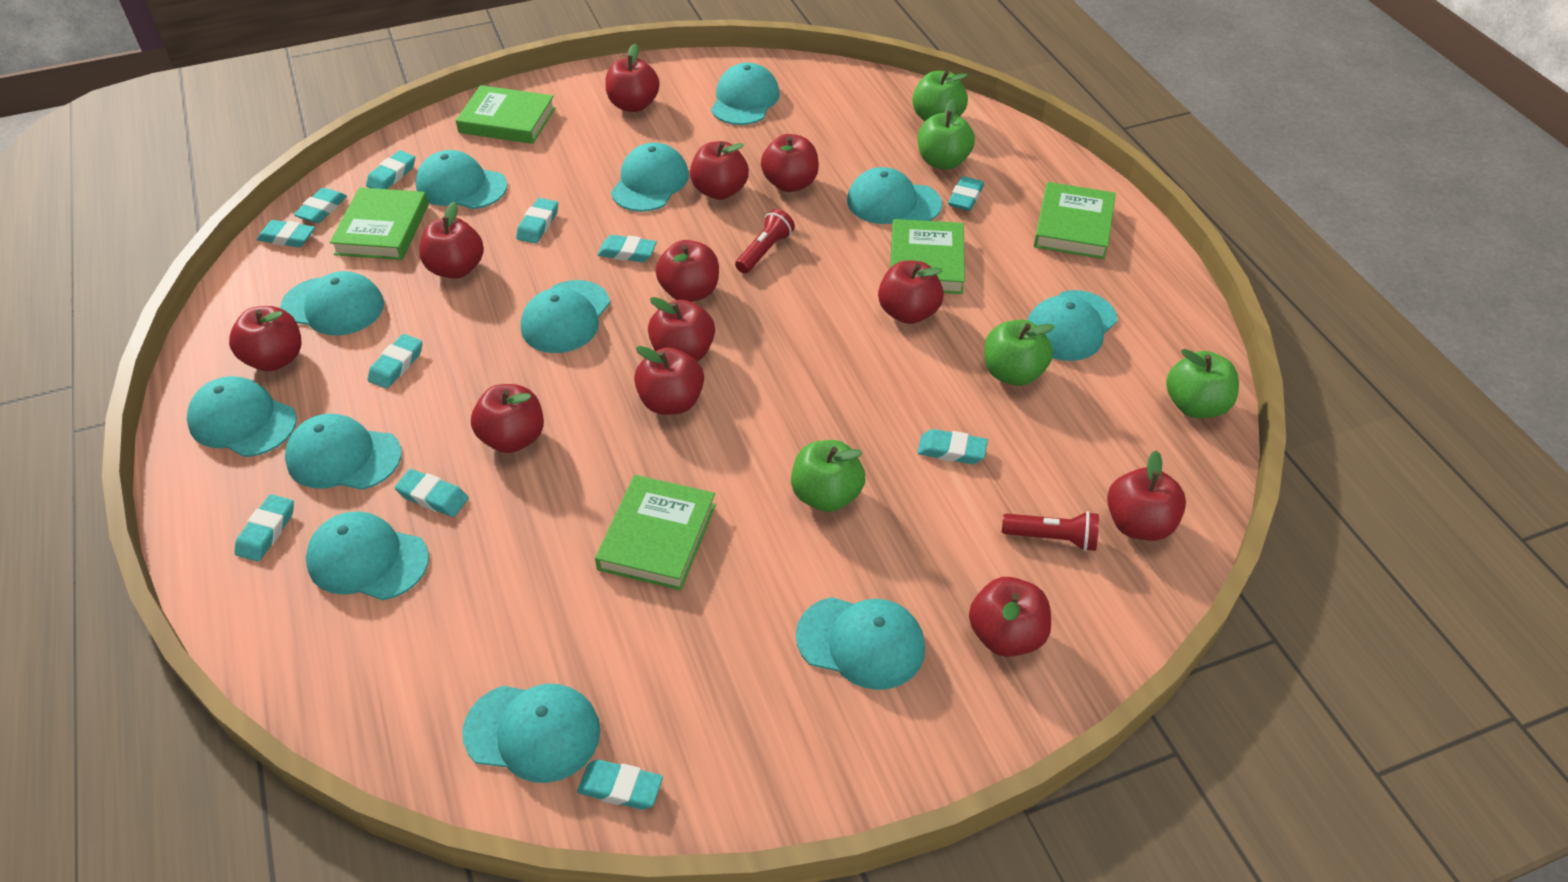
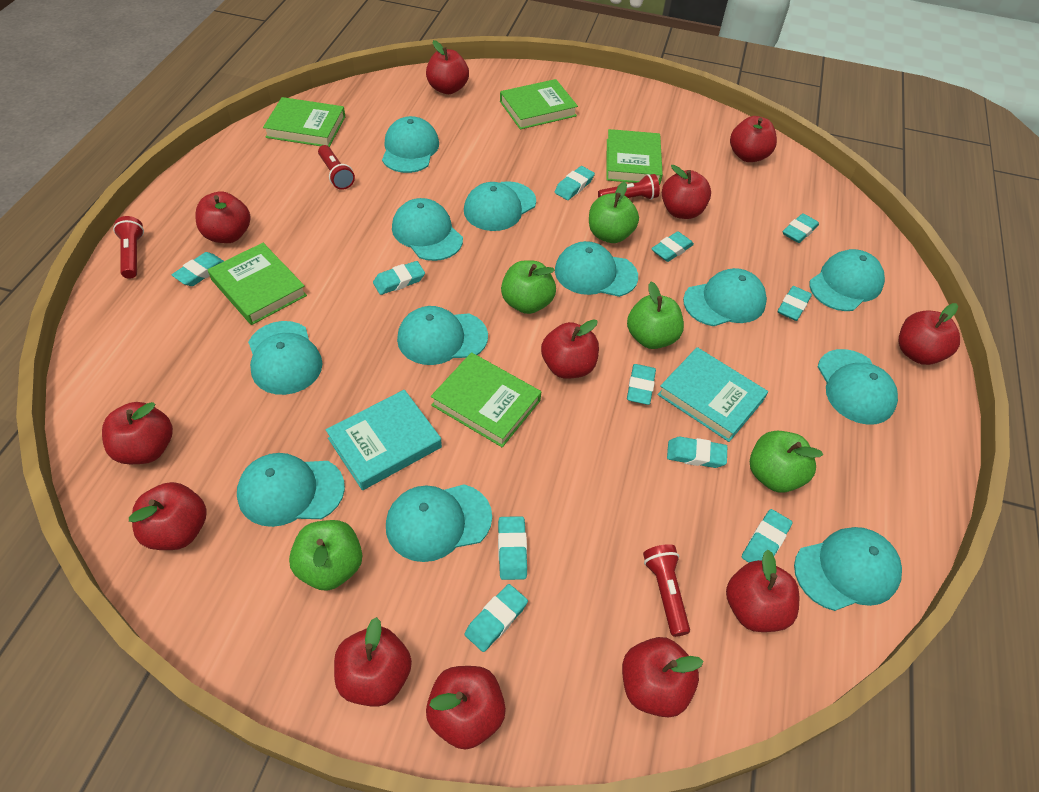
red flashlight: 2 -> 4
turquoise book: 0 -> 2

